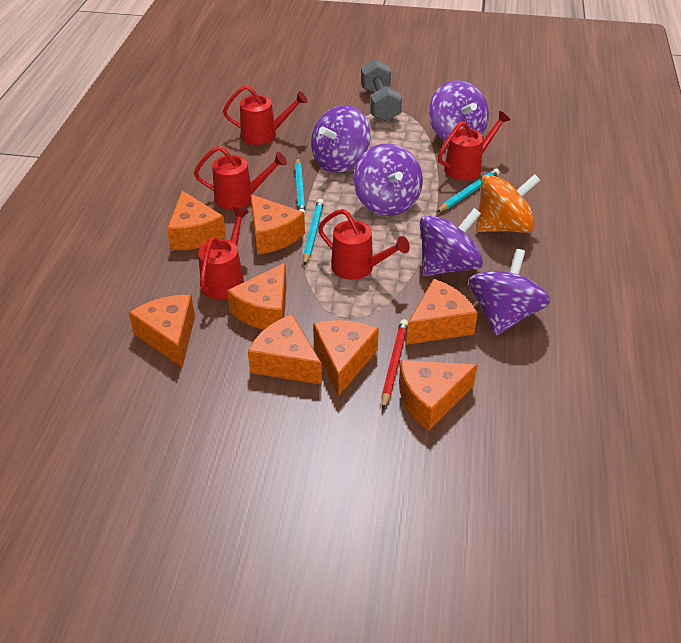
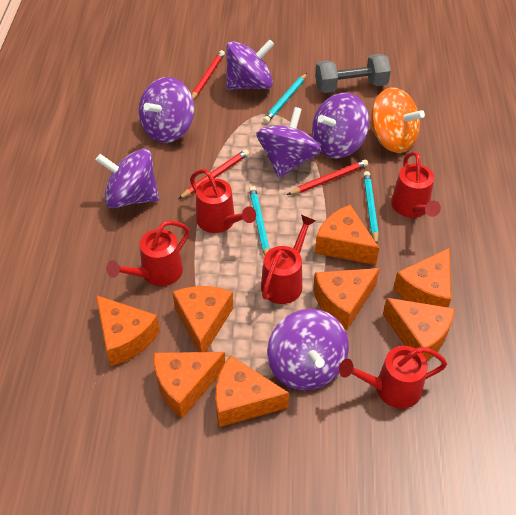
purple spinning top: 5 -> 6
red pencil: 1 -> 3

